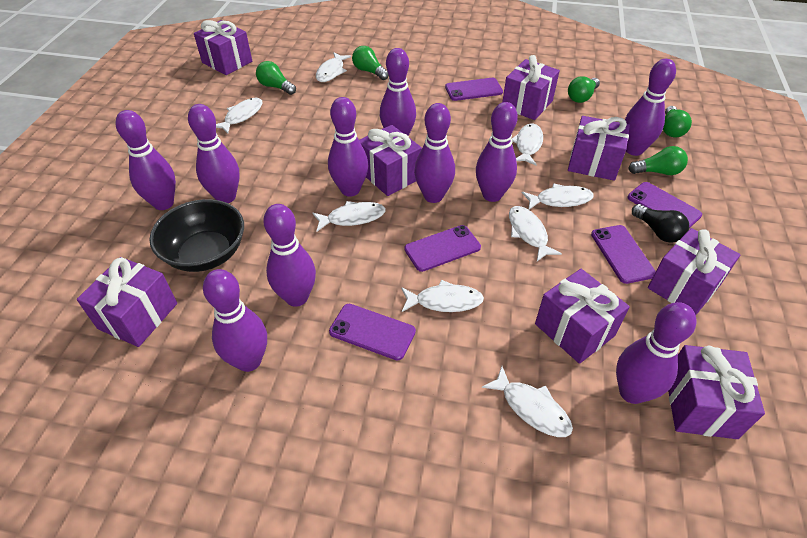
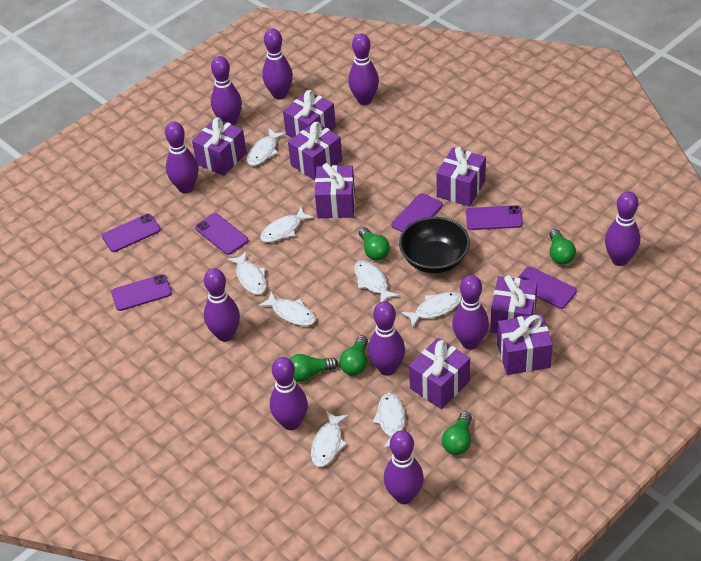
black light bulb: 1 -> 0
purple phone: 5 -> 6

